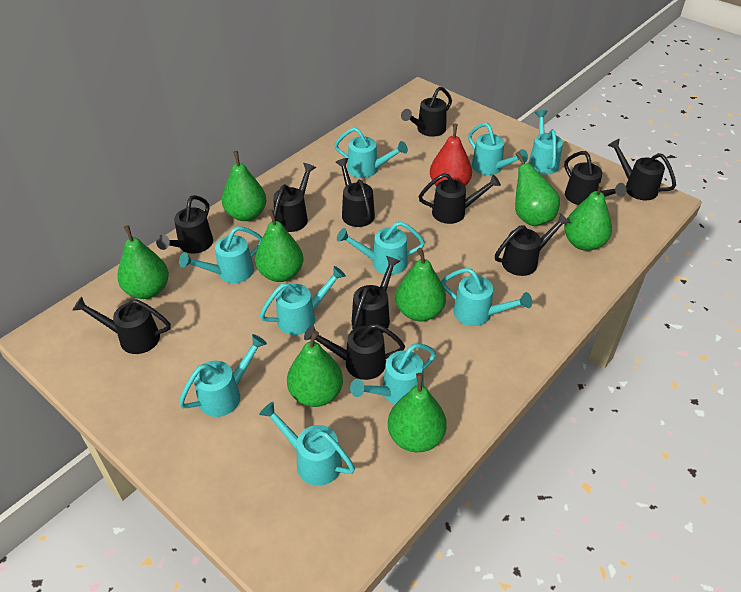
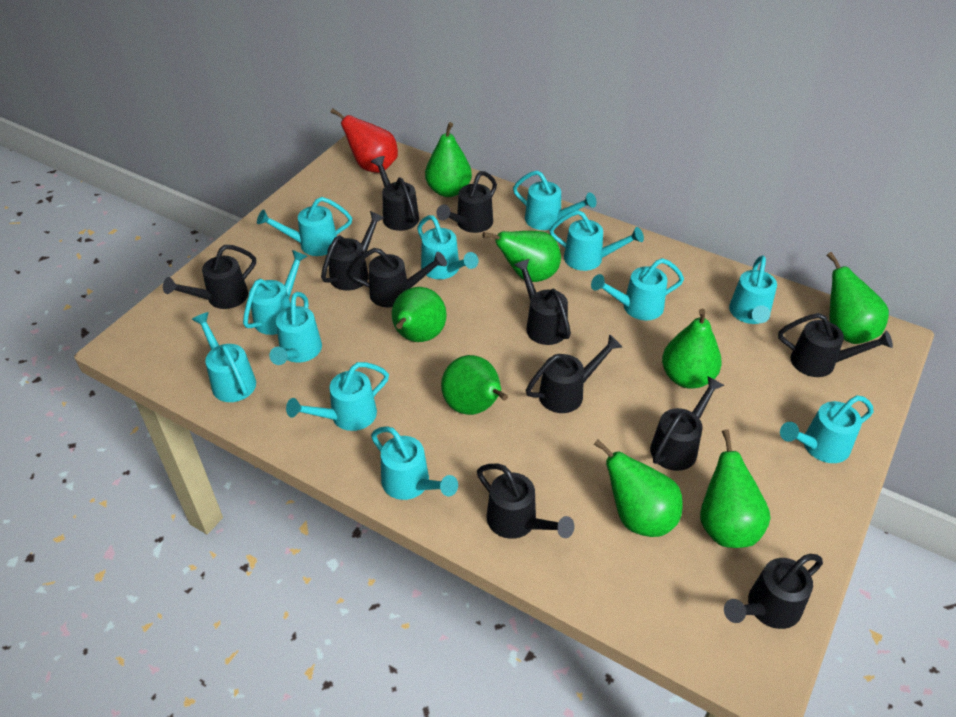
turquoise watering can: 10 -> 12

